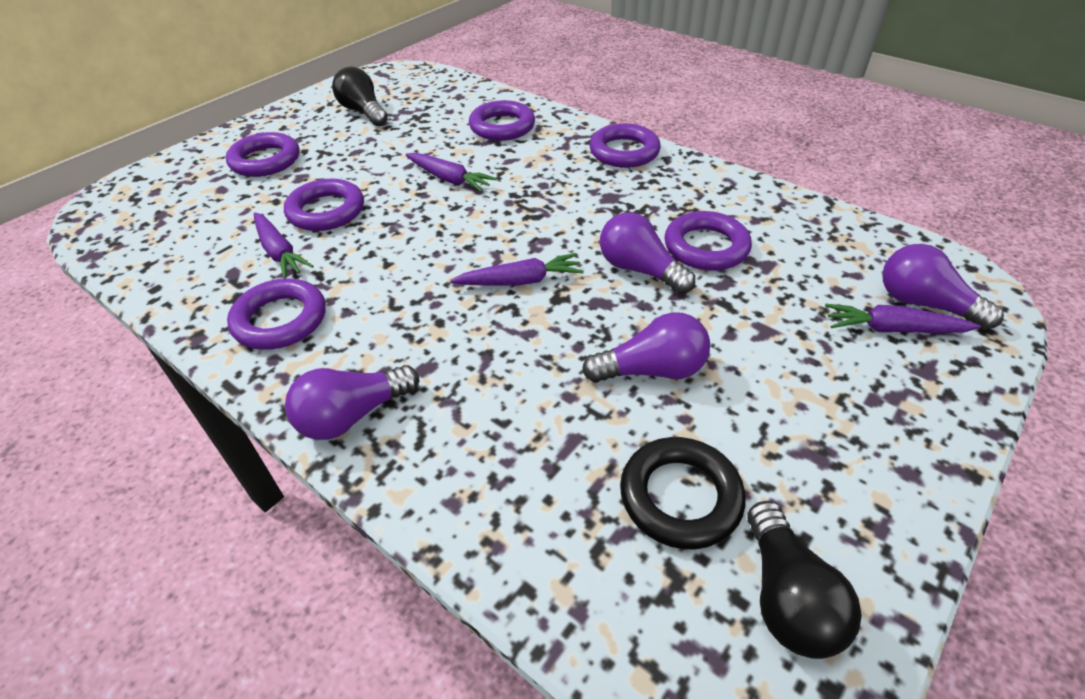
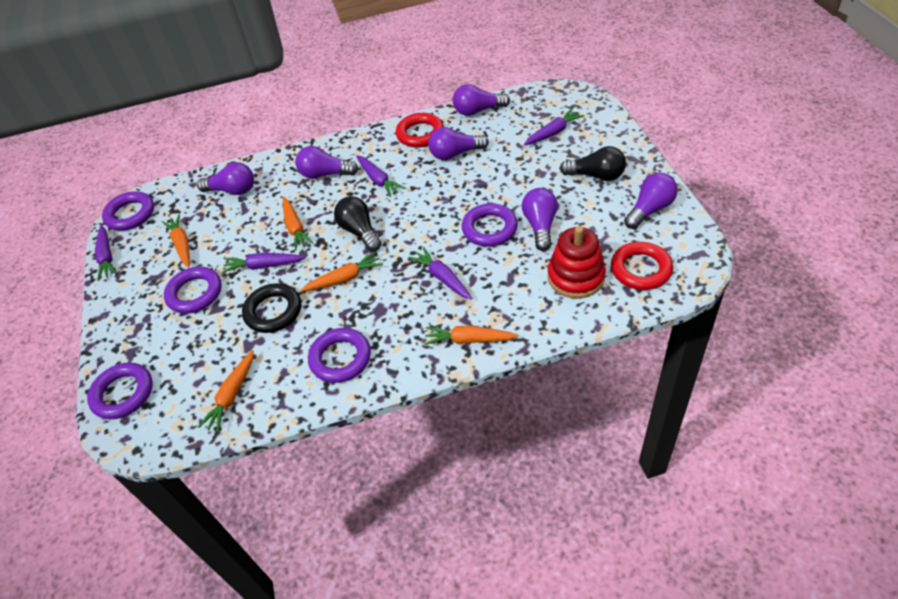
orange carrot: 0 -> 5
purple carrot: 4 -> 5
purple light bulb: 4 -> 6
purple ring: 6 -> 5
red ring: 0 -> 2
red stacking toy: 0 -> 1

